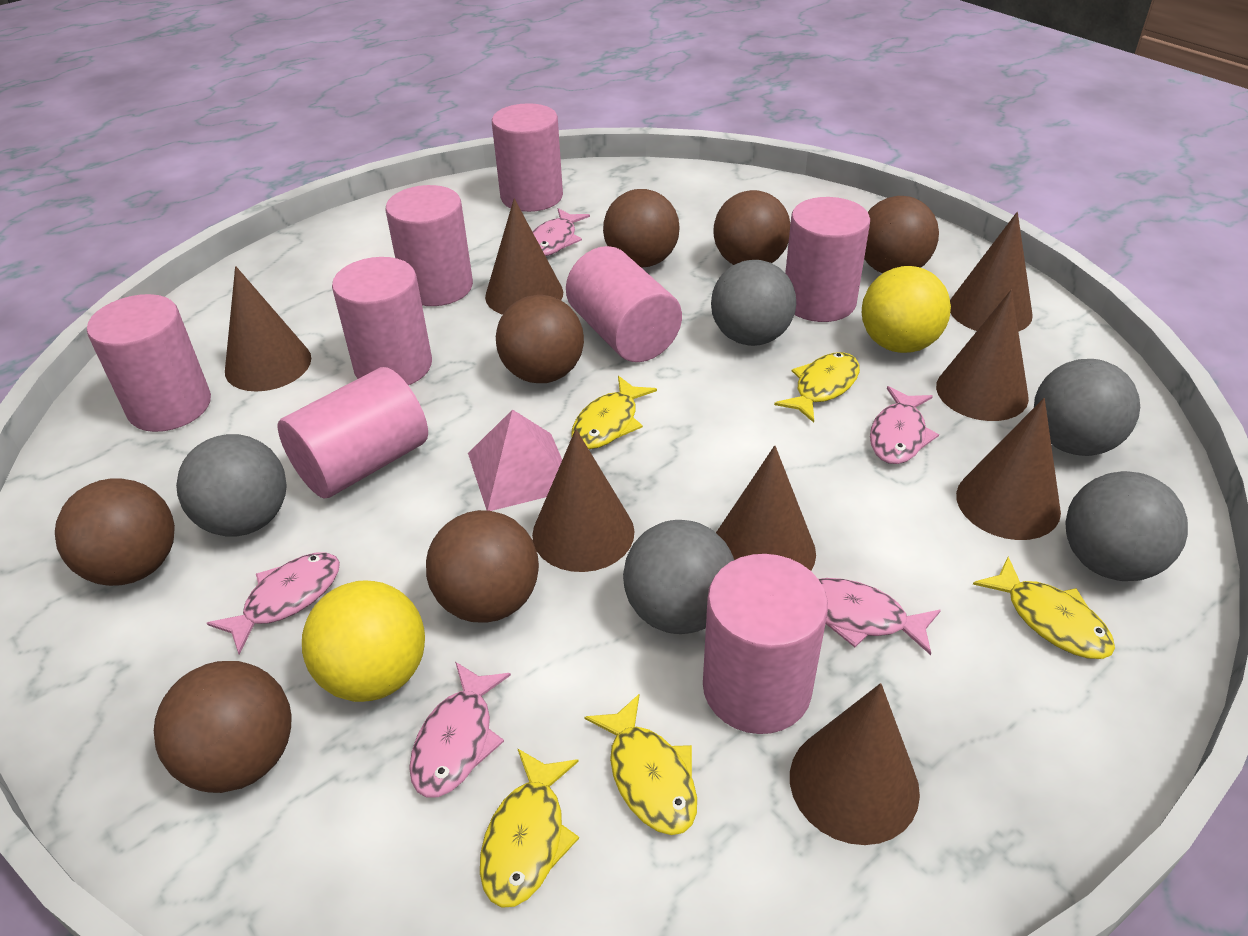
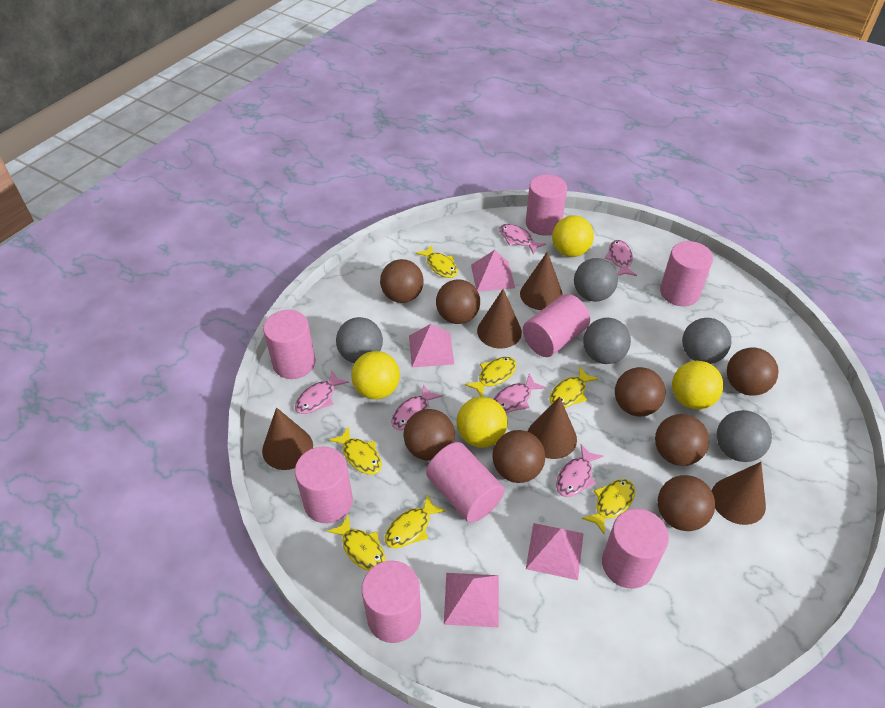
brown ball: 7 -> 8
brown cone: 8 -> 5
pink fish: 5 -> 6
pink pyramid: 1 -> 4
yellow ball: 2 -> 4
yellow fish: 5 -> 7

